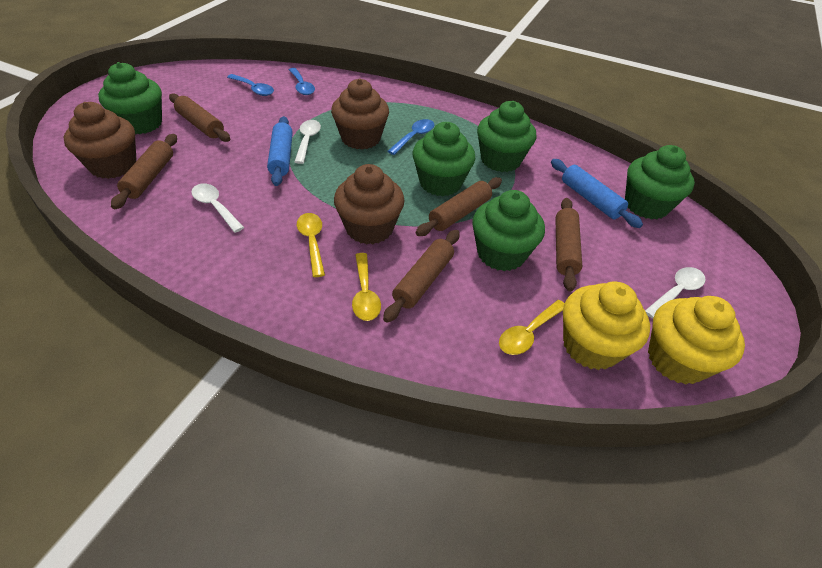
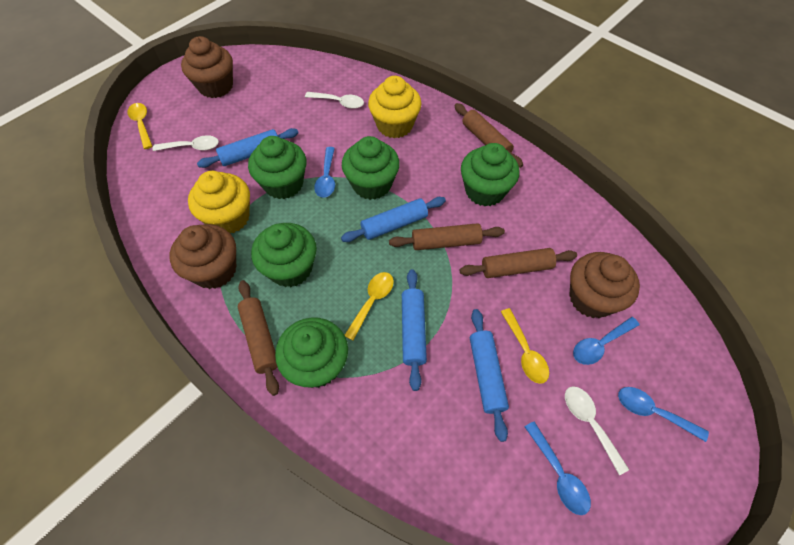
blue rolling pin: 2 -> 4
blue spoon: 3 -> 4
brown rolling pin: 5 -> 4

